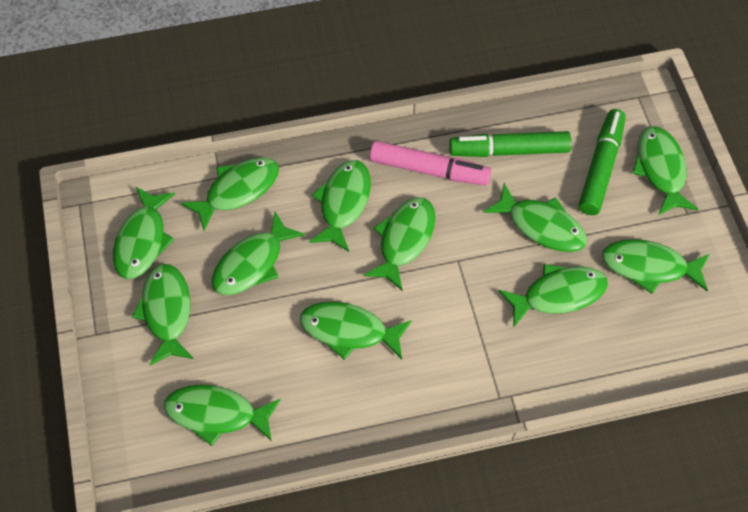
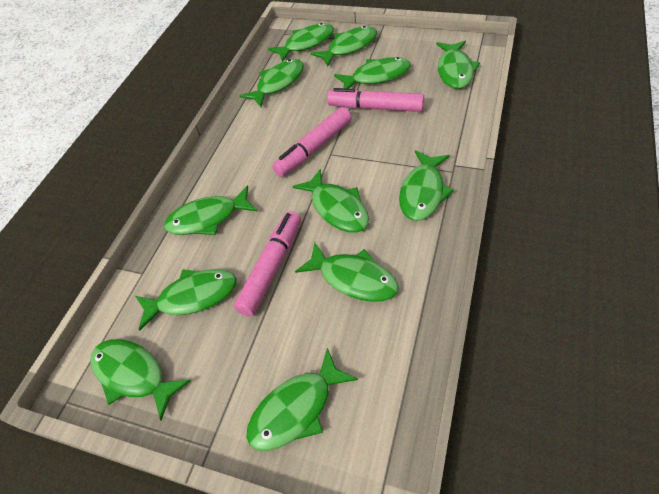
green marker: 2 -> 0
pink marker: 1 -> 3

